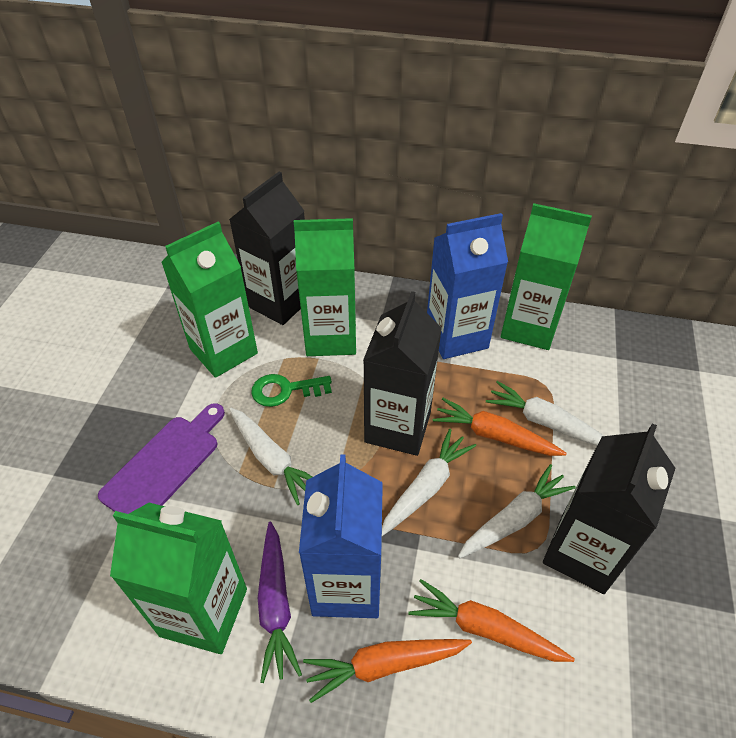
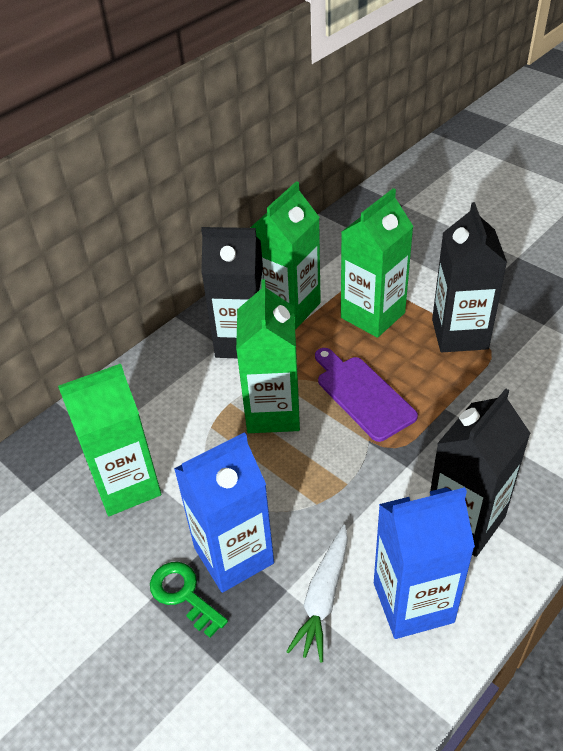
orange carrot: 3 -> 0
purple carrot: 1 -> 0
white carrot: 4 -> 1

